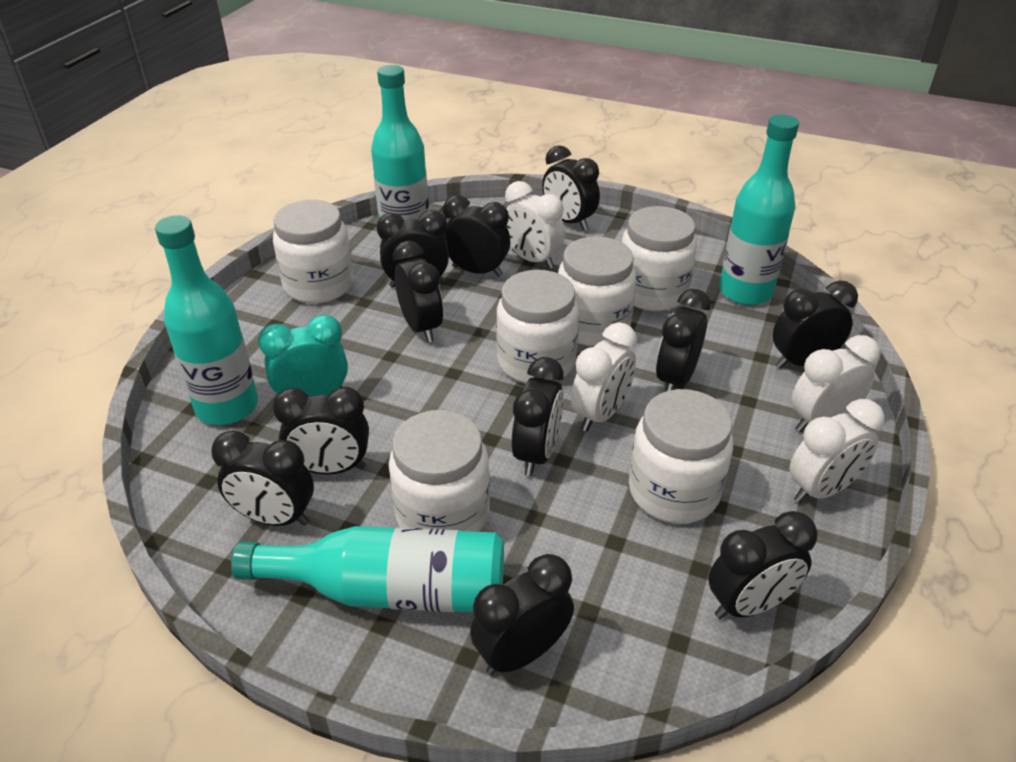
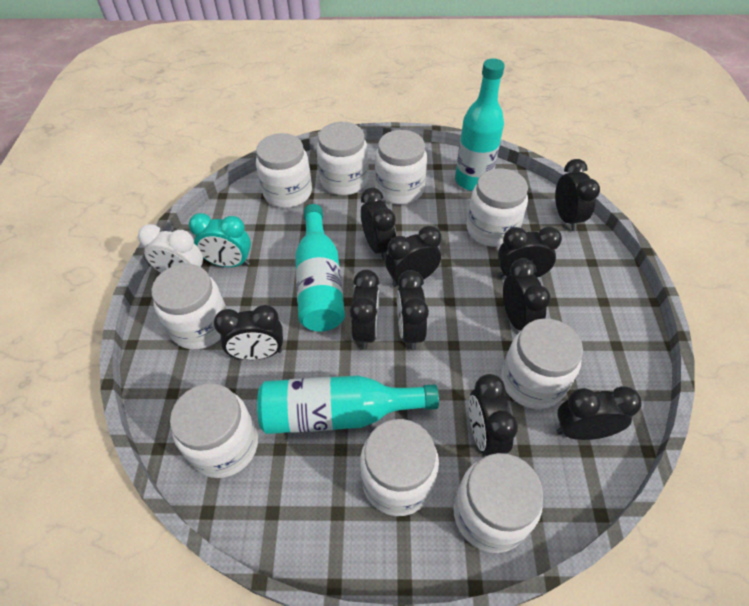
black clock: 11 -> 10
turquoise bottle: 4 -> 3
white clock: 4 -> 1
white jar: 6 -> 9

